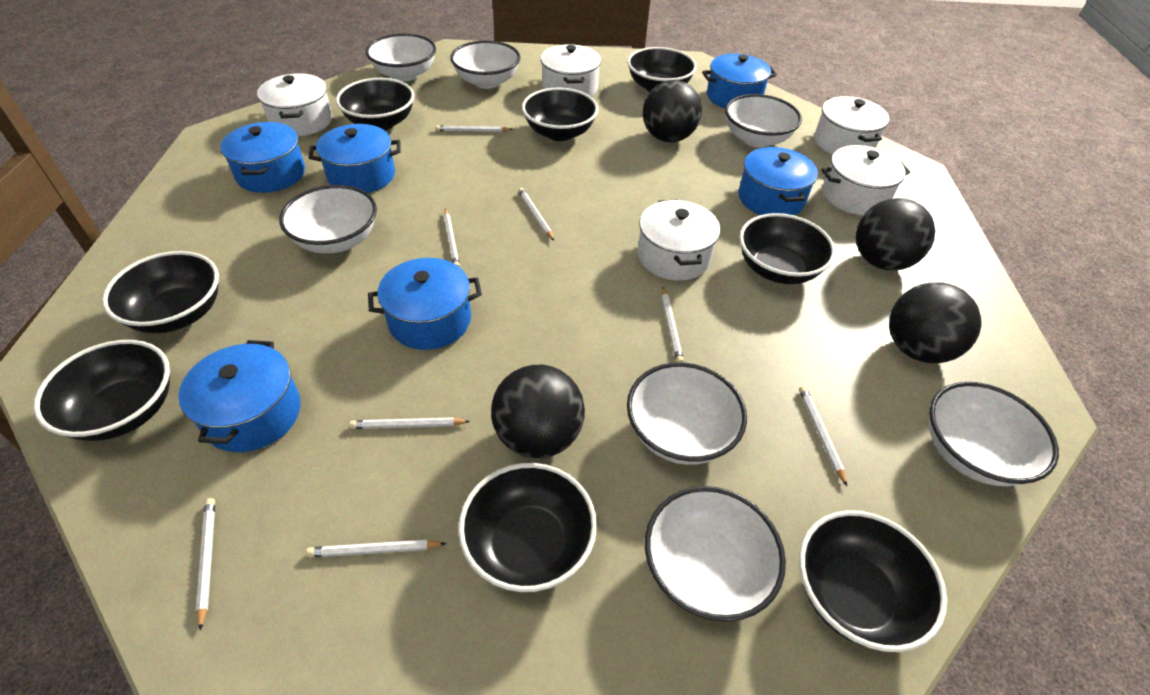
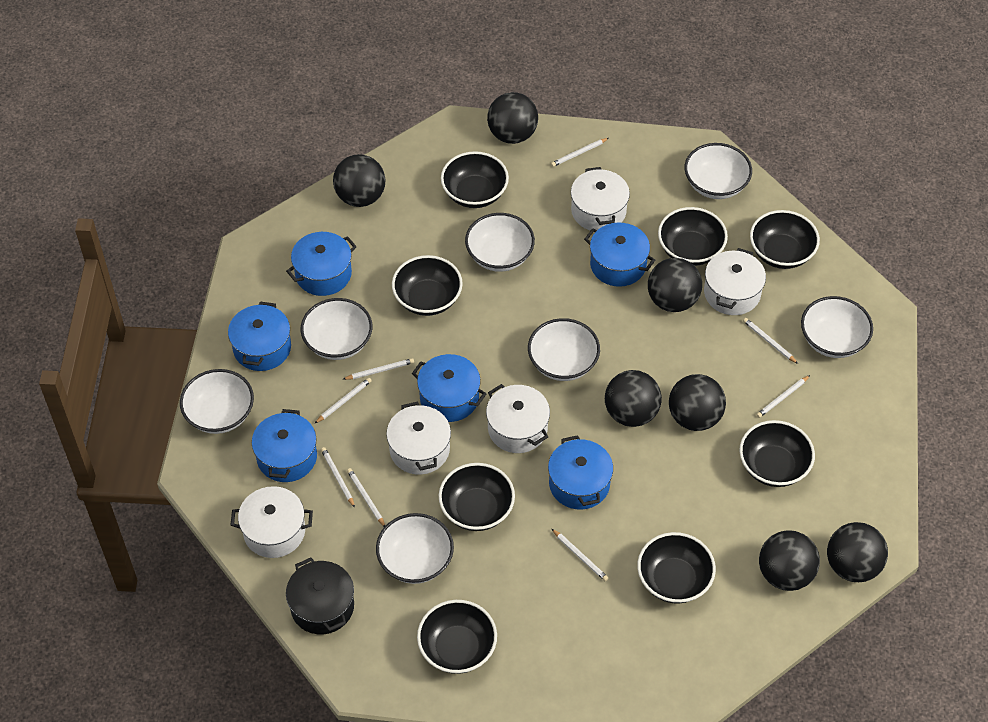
black ball: 4 -> 7
black pot: 0 -> 1

